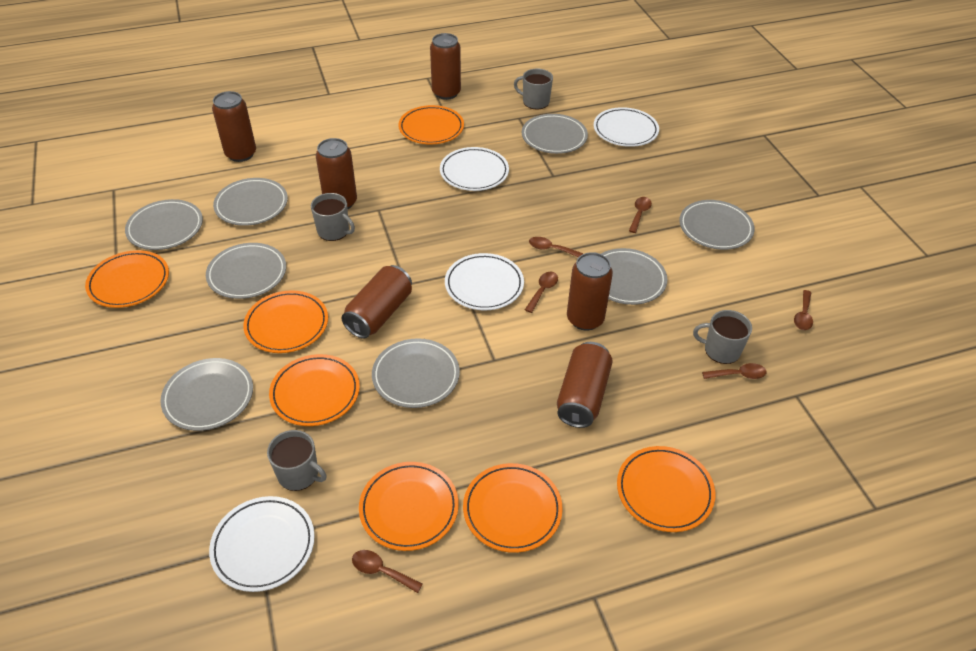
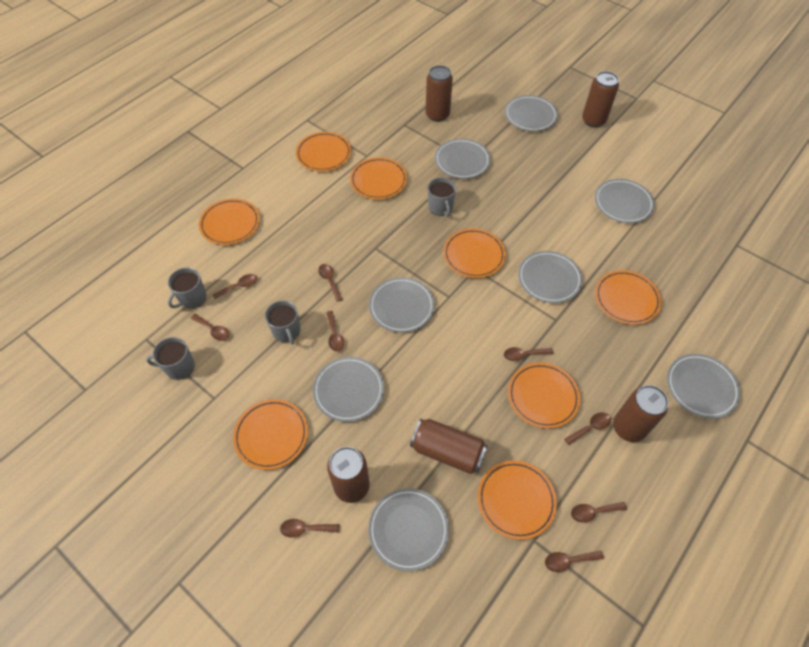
brown can: 6 -> 5
brown spoon: 6 -> 9
orange plate: 7 -> 8
white plate: 4 -> 0

